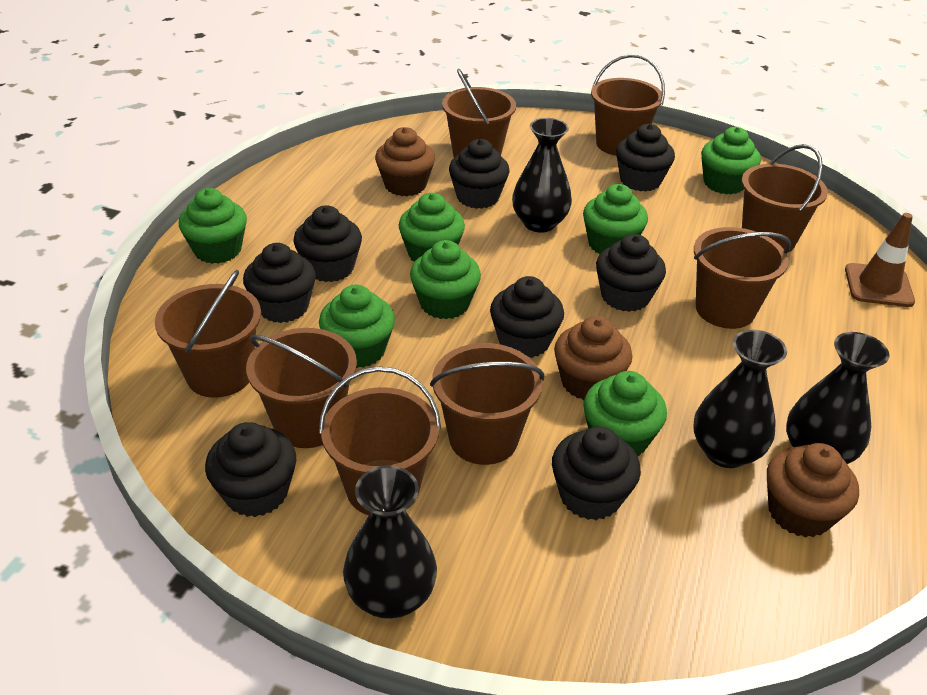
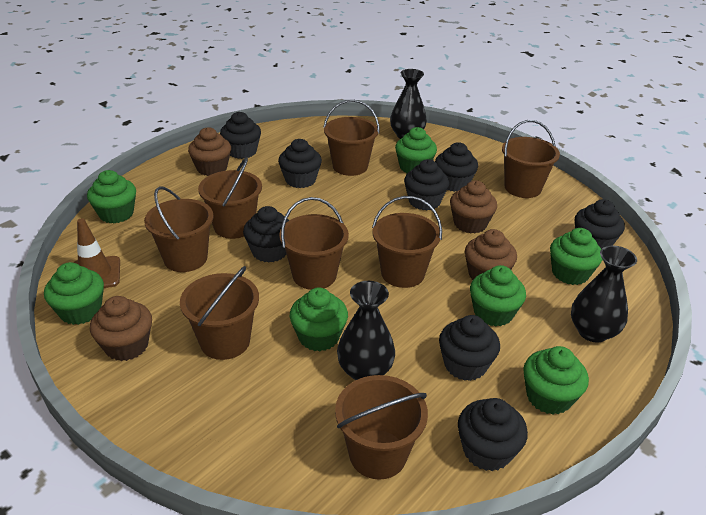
black vase: 4 -> 3
brown cupcake: 3 -> 4

